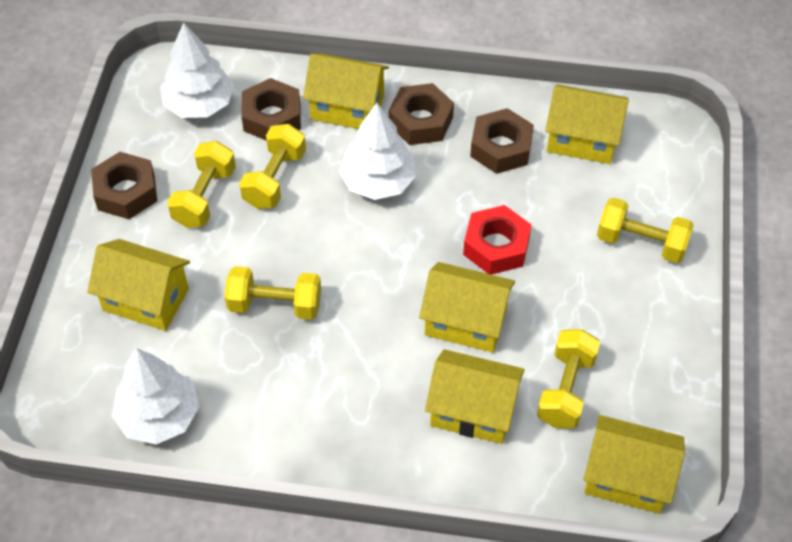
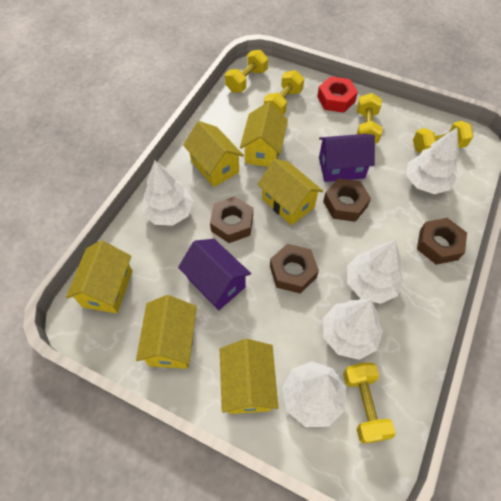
purple house: 0 -> 2
white tree: 3 -> 5

